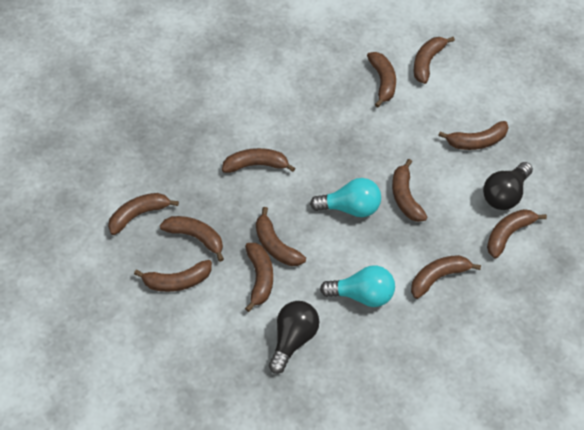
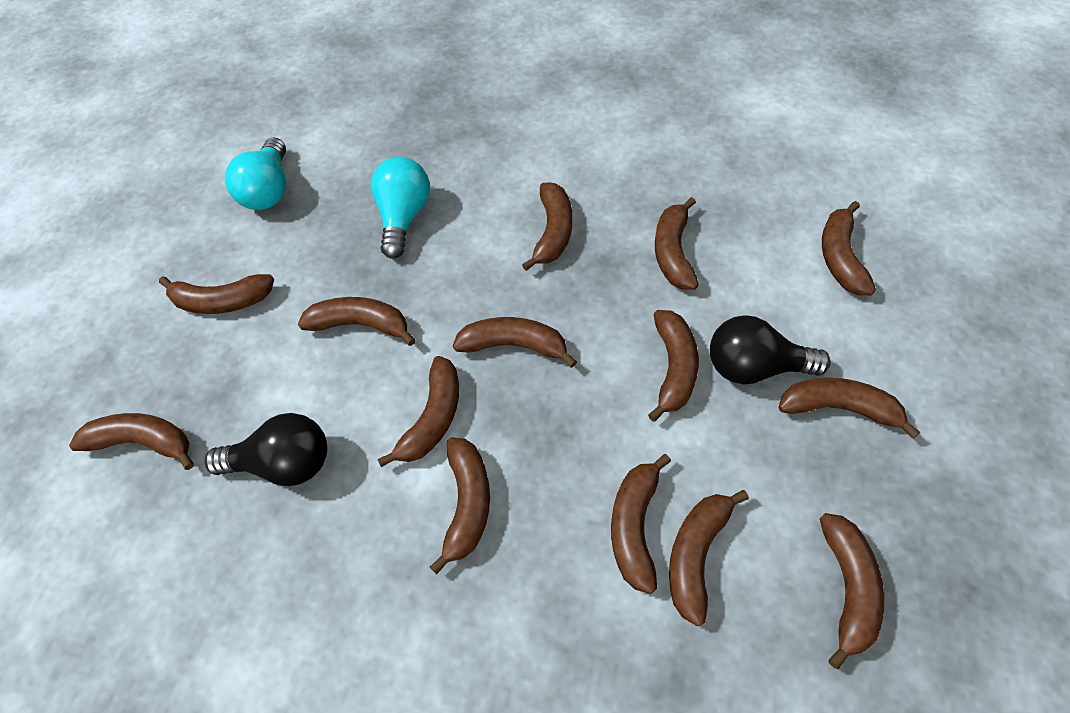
brown banana: 12 -> 14

